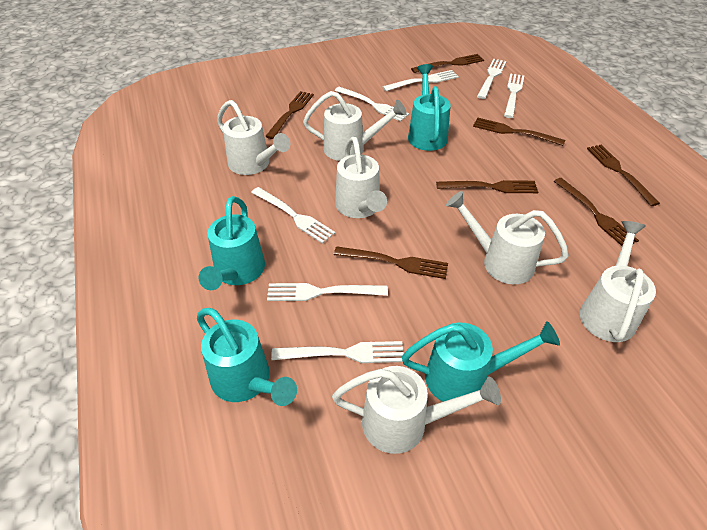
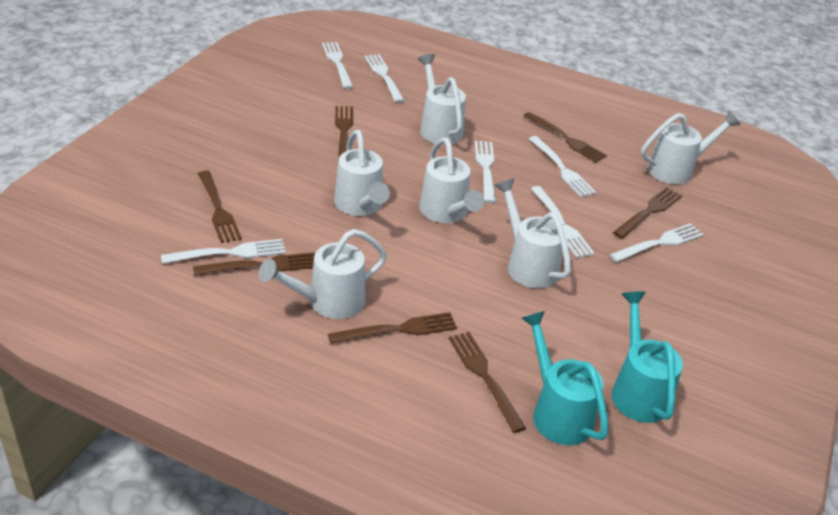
turquoise watering can: 4 -> 2

